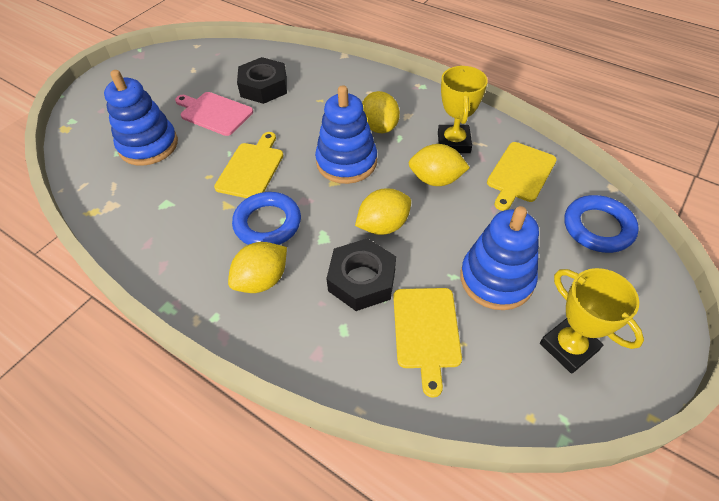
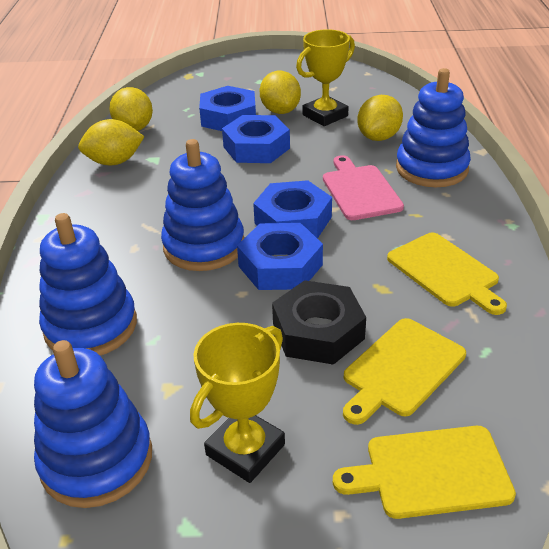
black nut: 2 -> 1
blue nut: 0 -> 4
blue ring: 2 -> 0
blue stacking toy: 3 -> 4

